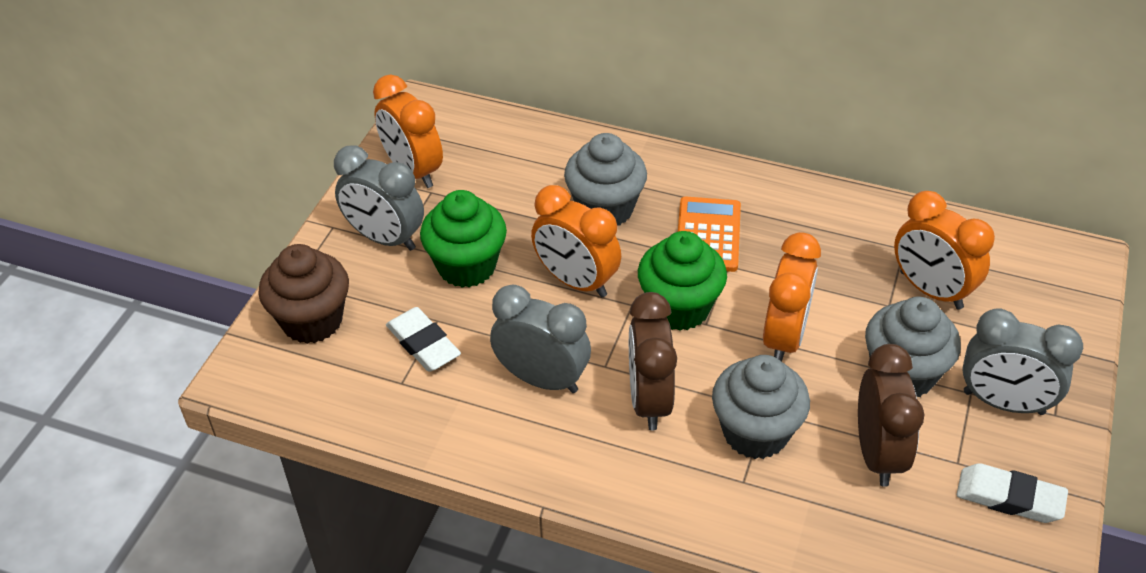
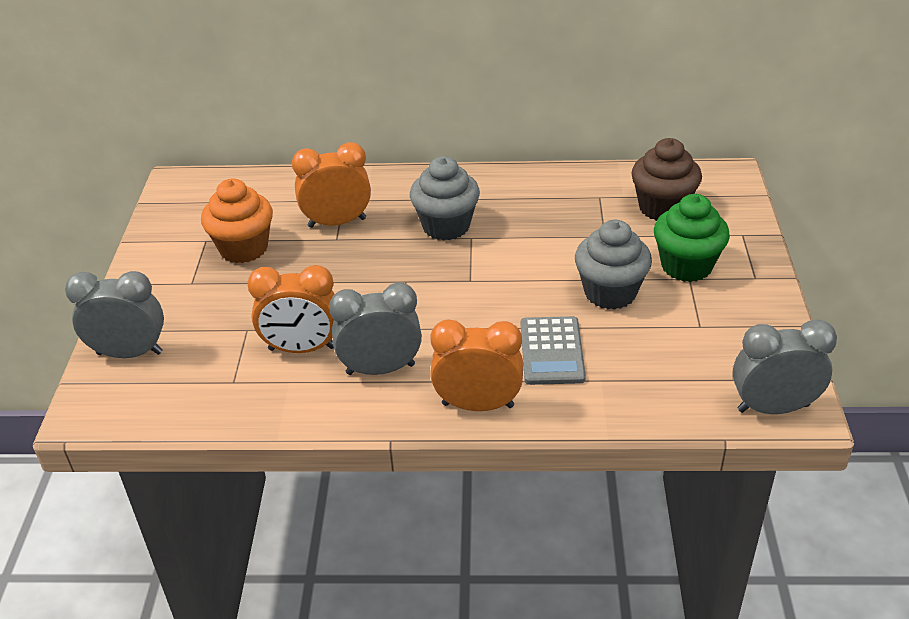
brown clock: 2 -> 0
green cupcake: 2 -> 1
grey calculator: 0 -> 1
grey cupcake: 3 -> 2
orange calculator: 1 -> 0
orange clock: 4 -> 3
orange cupcake: 0 -> 1
white eraser: 2 -> 0

